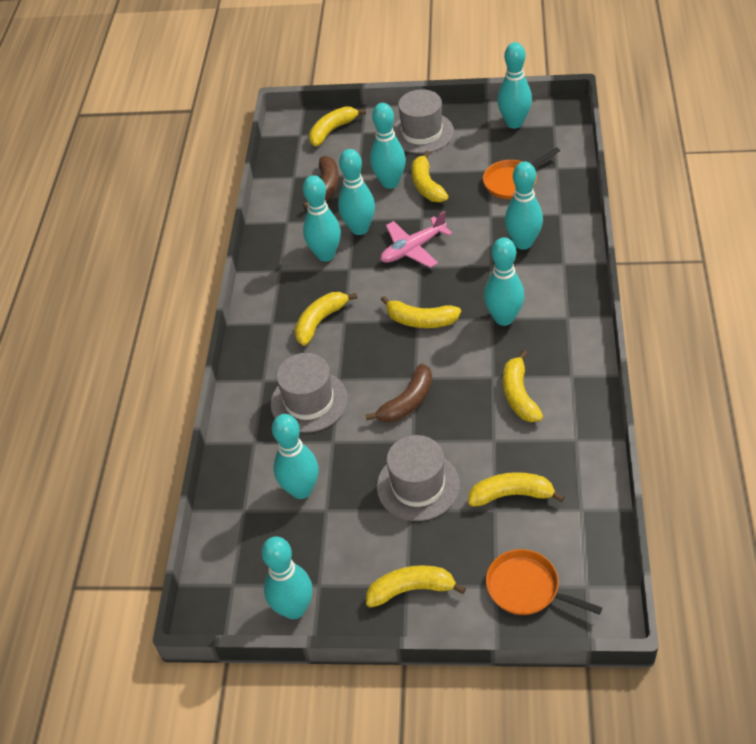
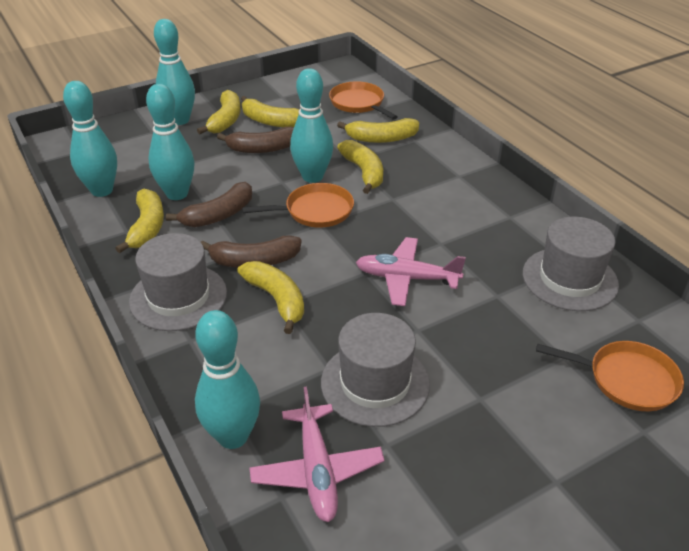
brown banana: 2 -> 3
orange pan: 2 -> 3
pink plane: 1 -> 2
turquoise bowling pin: 8 -> 5
yellow banana: 7 -> 6

